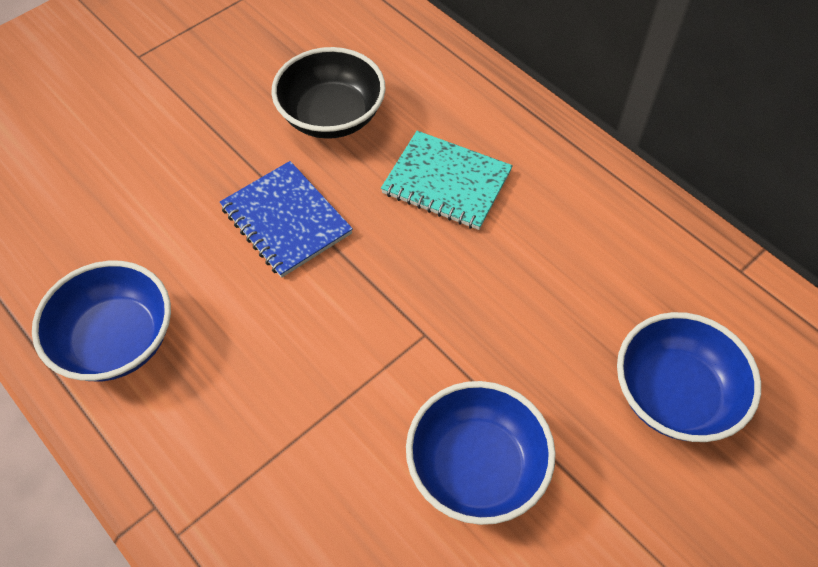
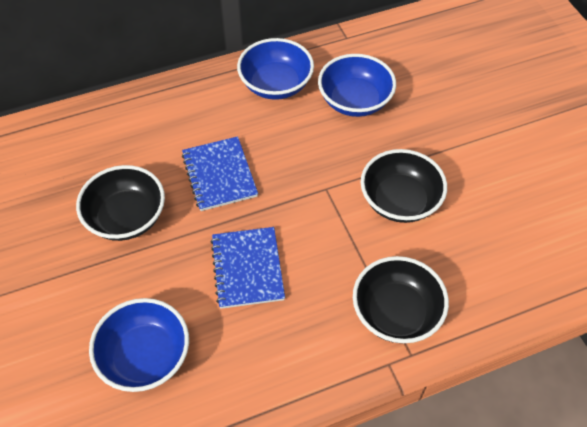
black bowl: 1 -> 3
blue notebook: 1 -> 2
turquoise notebook: 1 -> 0

